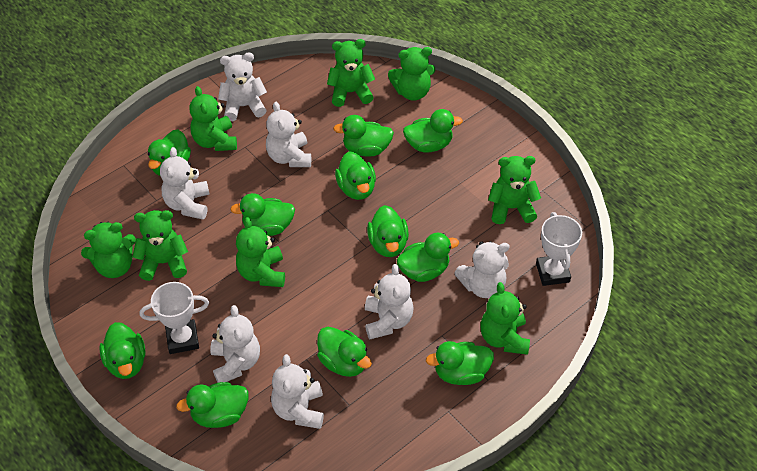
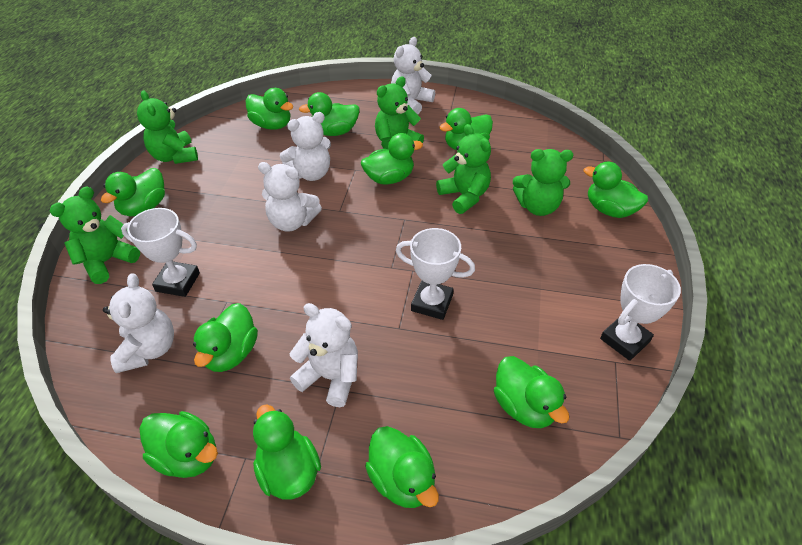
green teddy bear: 8 -> 5
white teddy bear: 7 -> 5
white trophy: 2 -> 3

